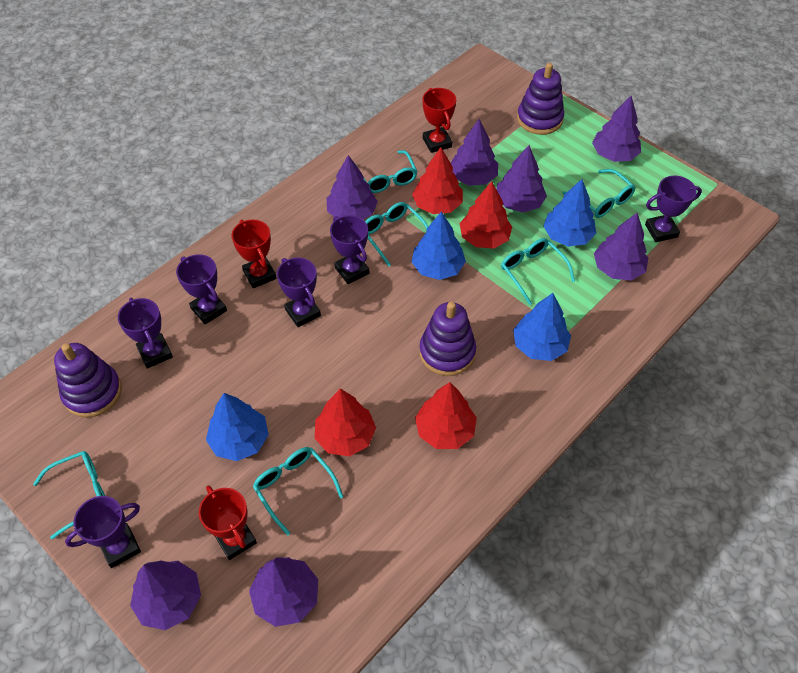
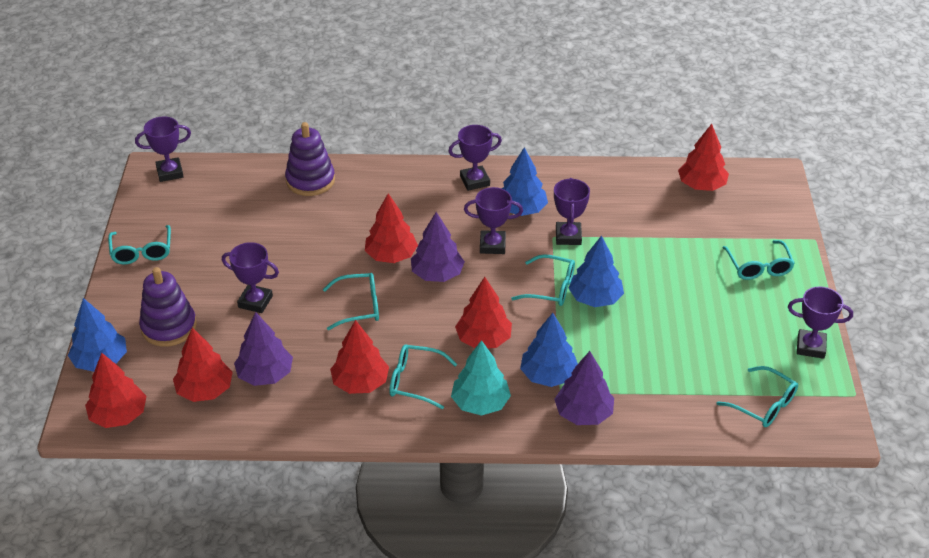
purple stacking toy: 3 -> 2
purple tree: 7 -> 3
red tree: 4 -> 6
red trophy: 3 -> 0
turquoise tree: 0 -> 1

